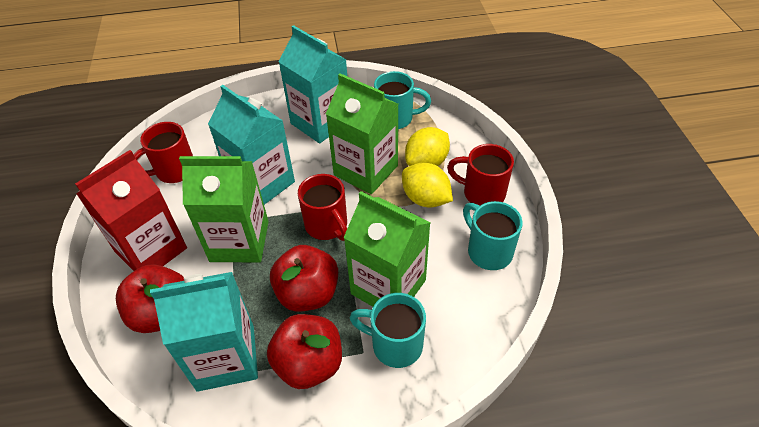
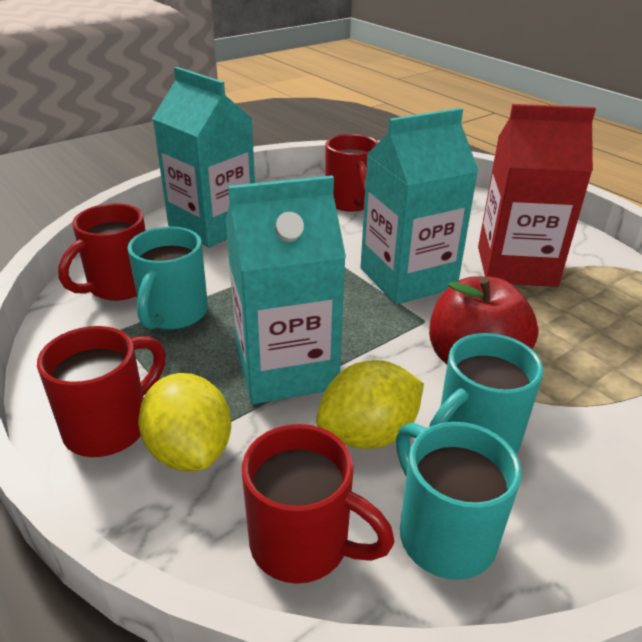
green carton: 3 -> 0
red apple: 3 -> 1
red mug: 3 -> 4

